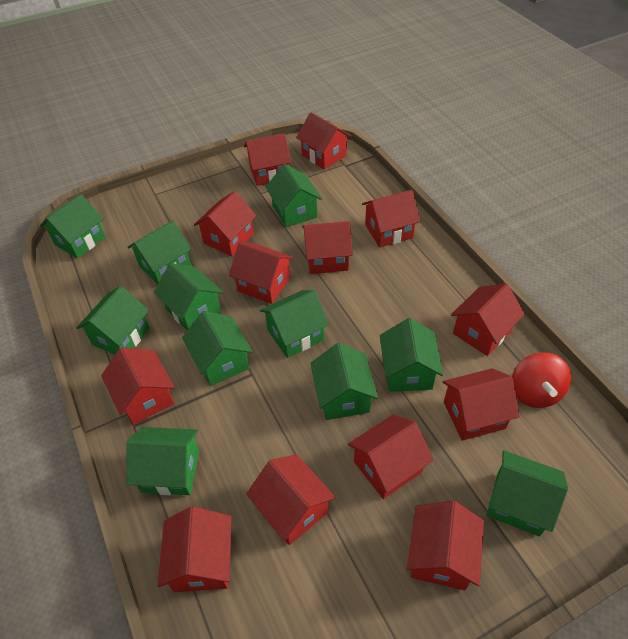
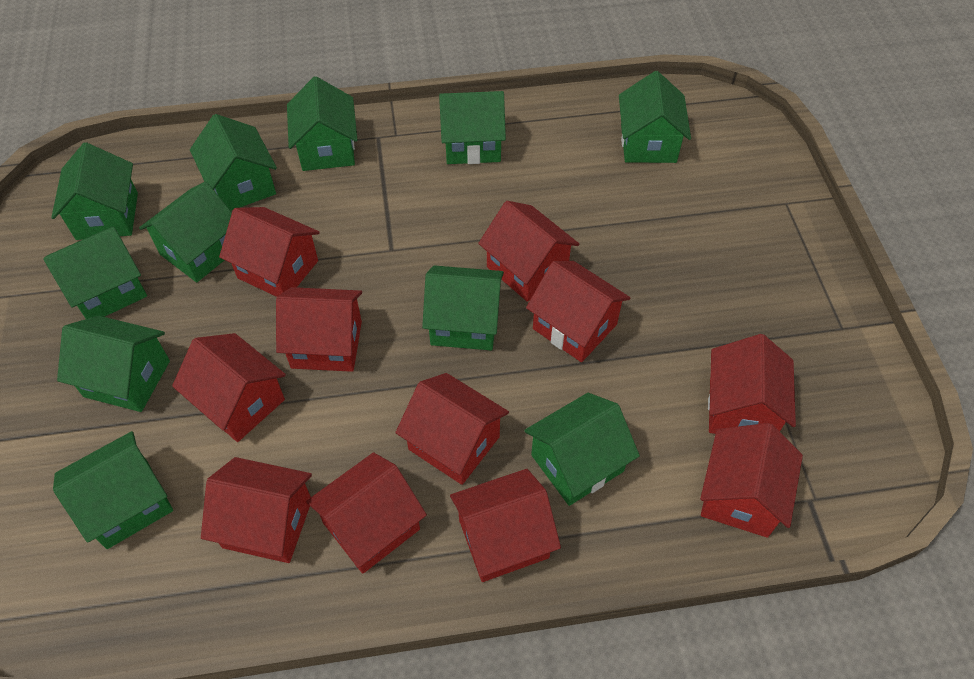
red house: 13 -> 11
red spinning top: 1 -> 0

